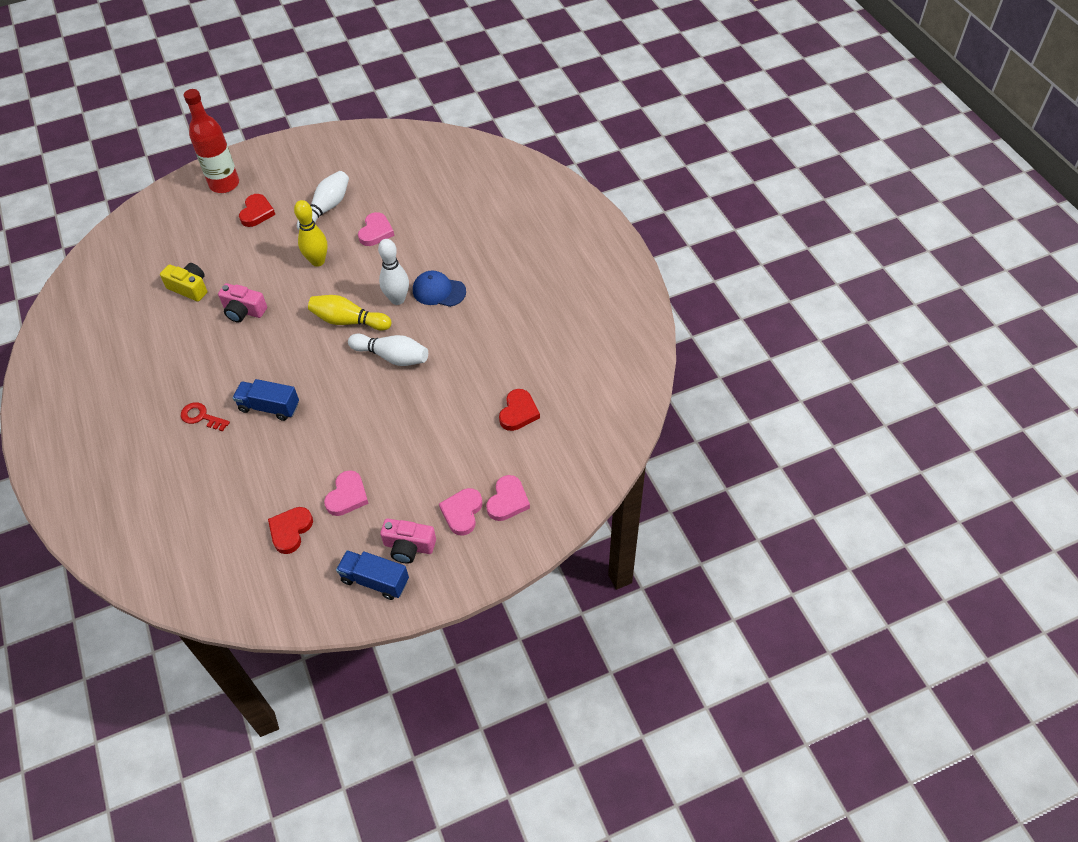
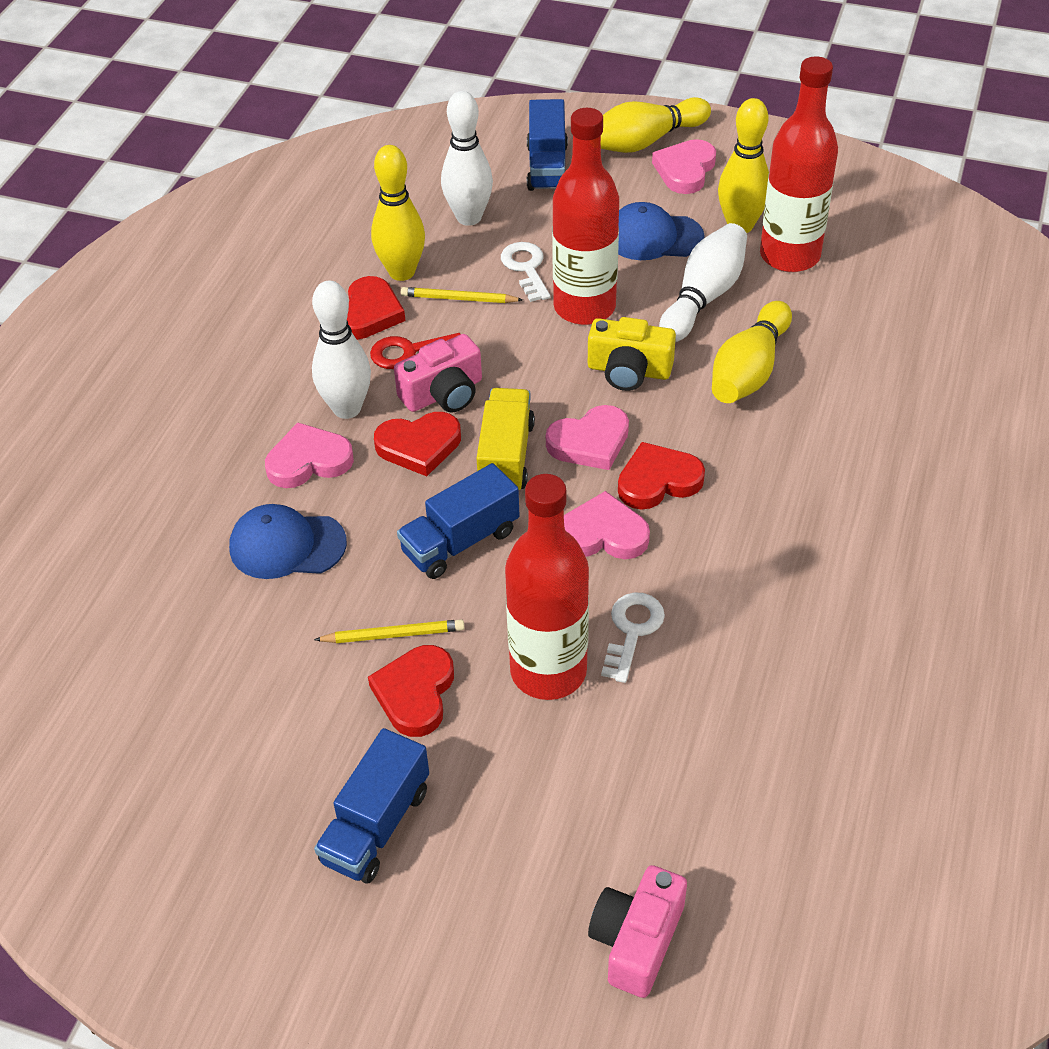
blue cap: 1 -> 2
blue truck: 2 -> 3
red bottle: 1 -> 3
red heart: 3 -> 4
white key: 0 -> 2
yellow bowling pin: 2 -> 4
yellow pencil: 0 -> 2
yellow truck: 0 -> 1

